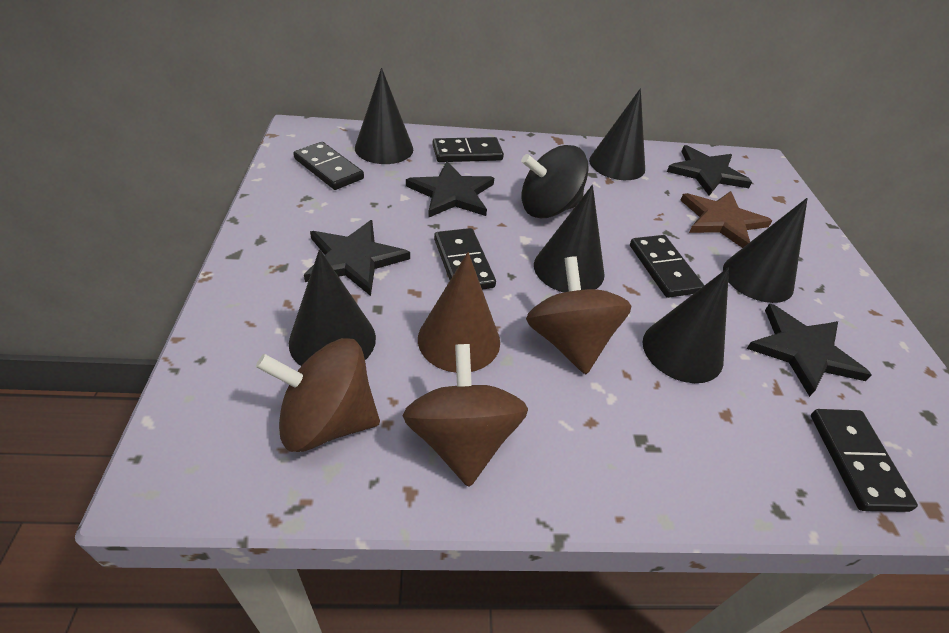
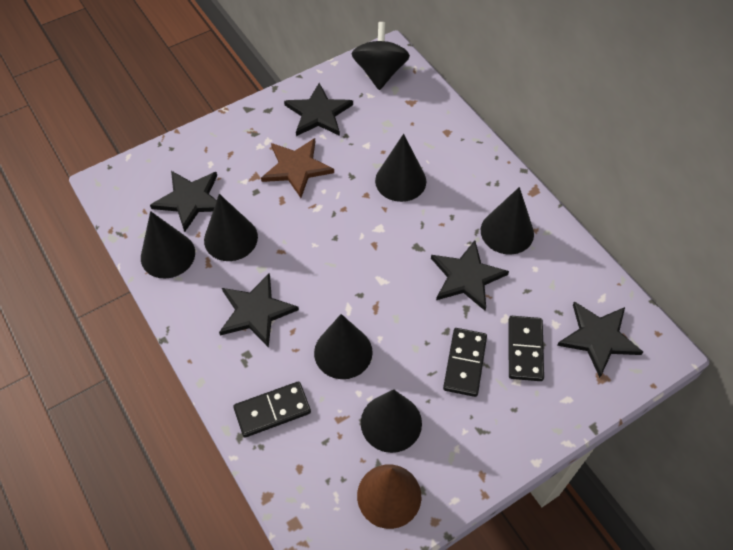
black domino: 5 -> 3
black star: 4 -> 5
brown spinning top: 3 -> 0

